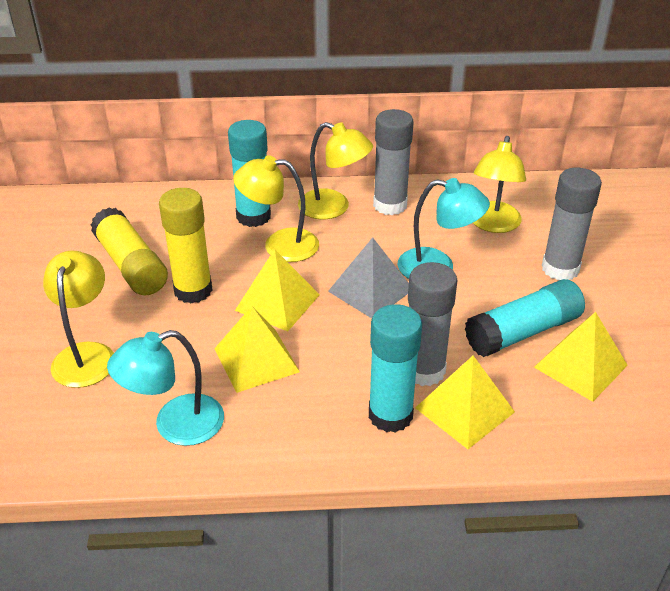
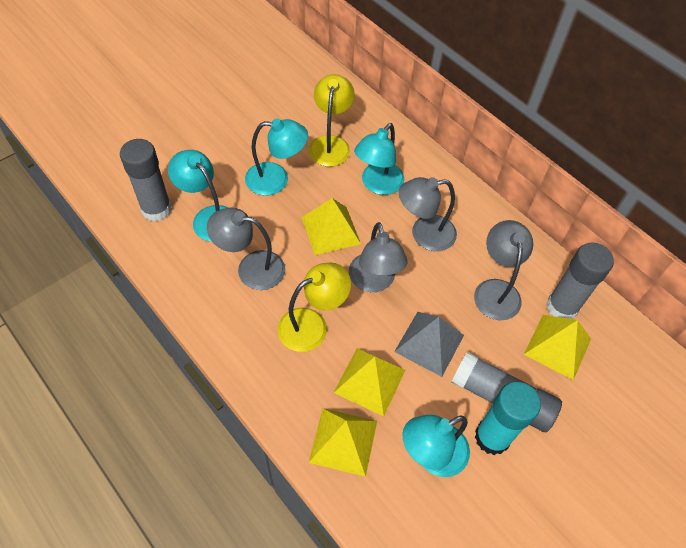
grey lamp: 0 -> 4
turquoise glue stick: 3 -> 1
turquoise lamp: 2 -> 4
yellow glue stick: 2 -> 0
yellow lamp: 4 -> 2

